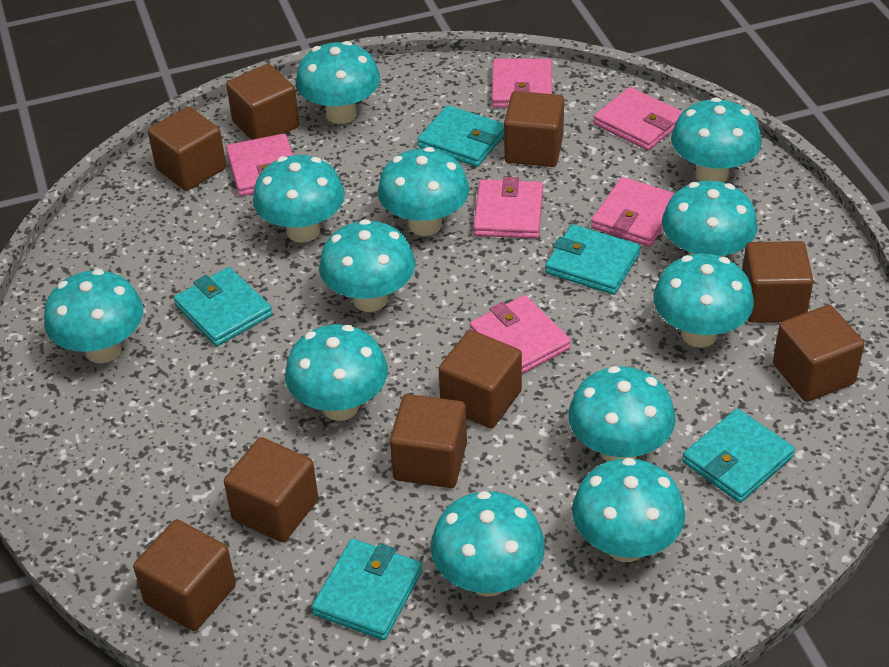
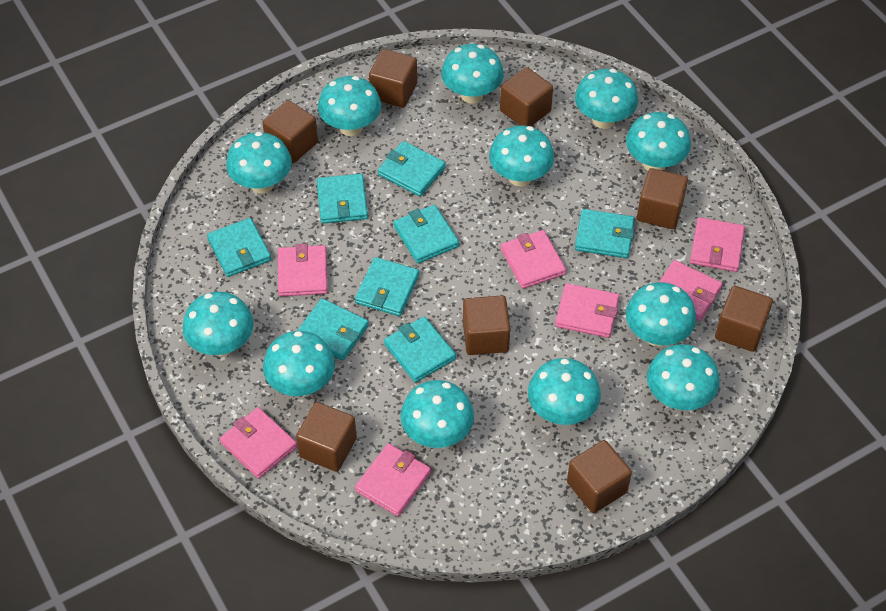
brown cube: 9 -> 8
pink wallet: 6 -> 7
turquoise wallet: 5 -> 8

